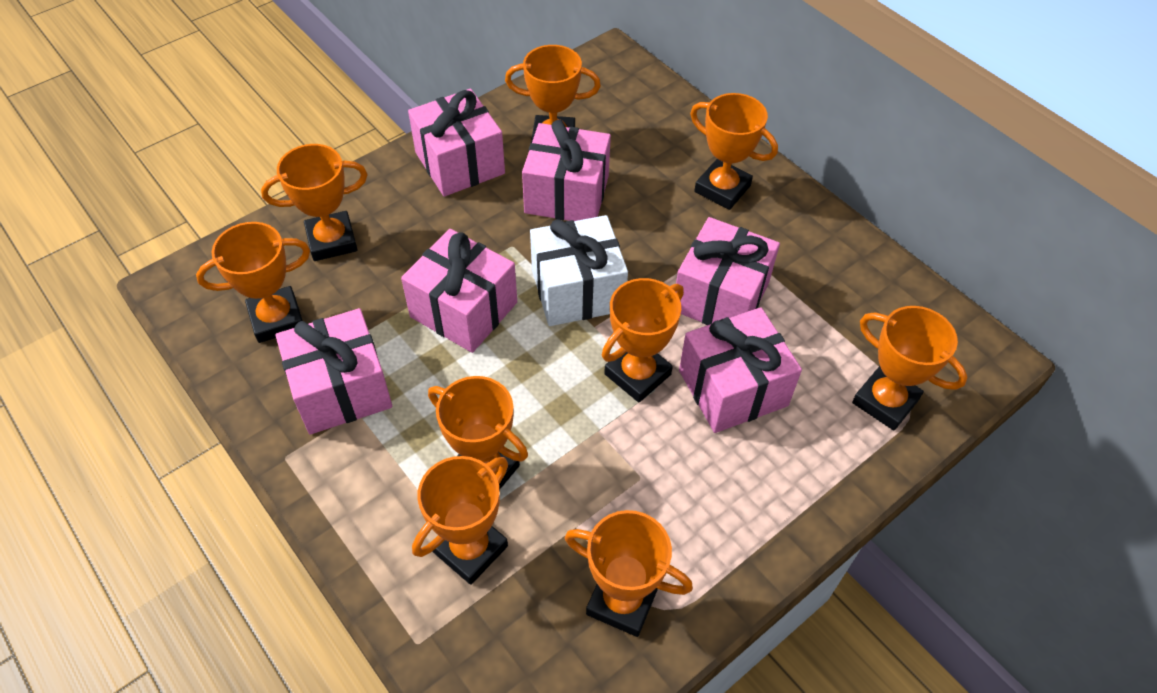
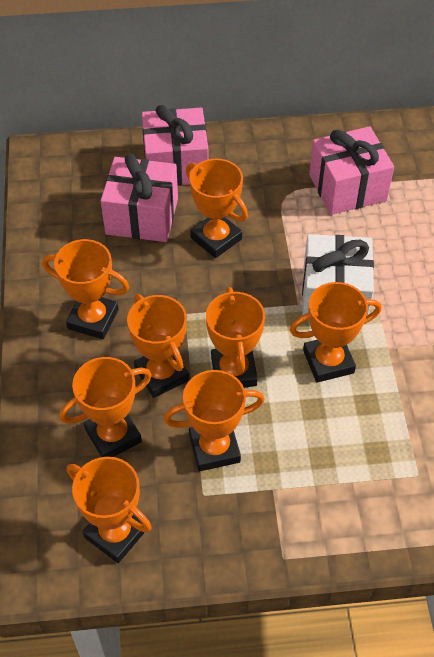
orange trophy: 9 -> 8
pink gift: 6 -> 3

